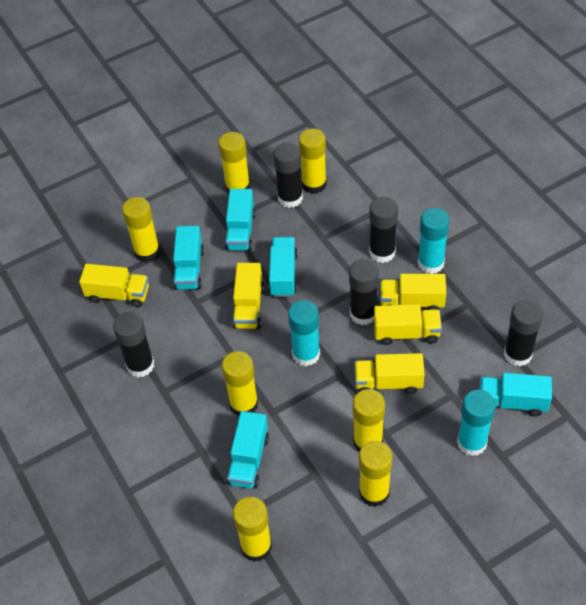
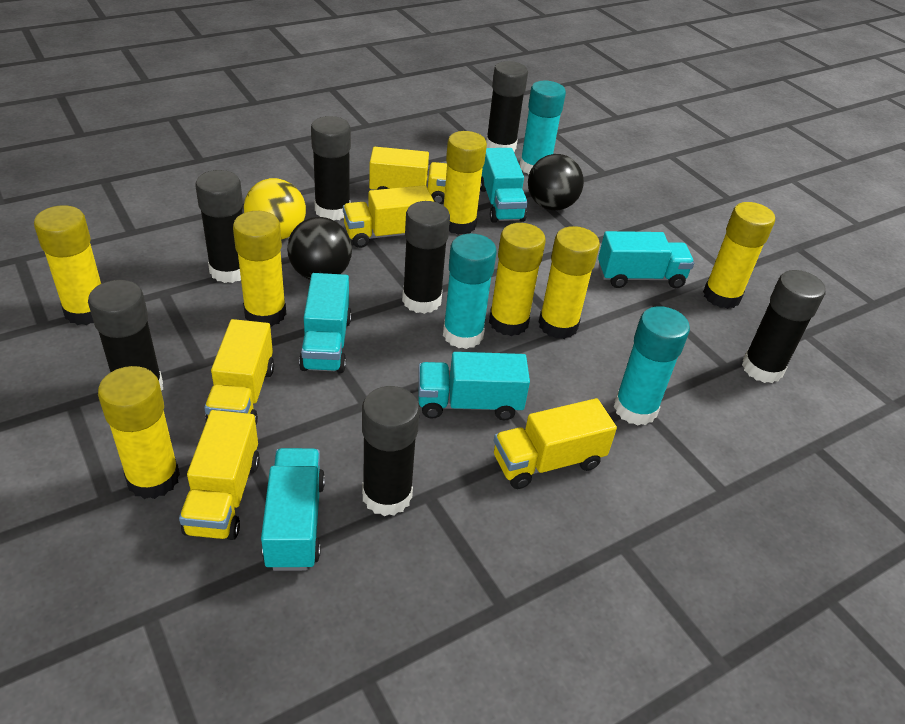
black ball: 0 -> 2
black glue stick: 5 -> 7
yellow ball: 0 -> 1

